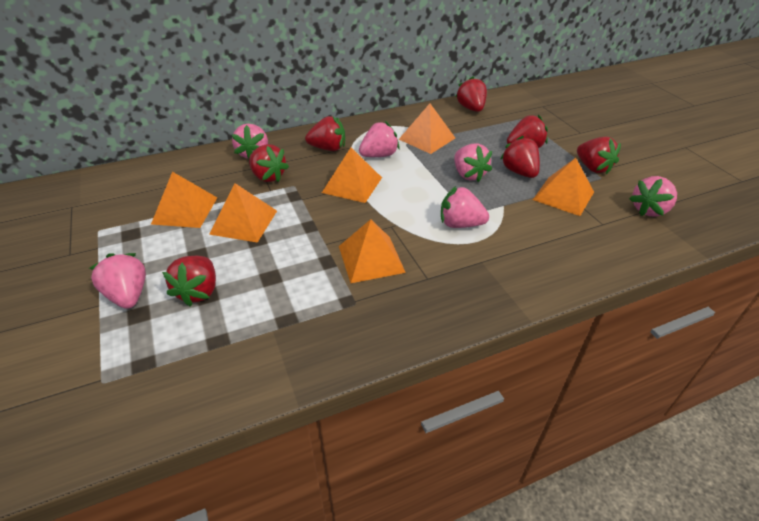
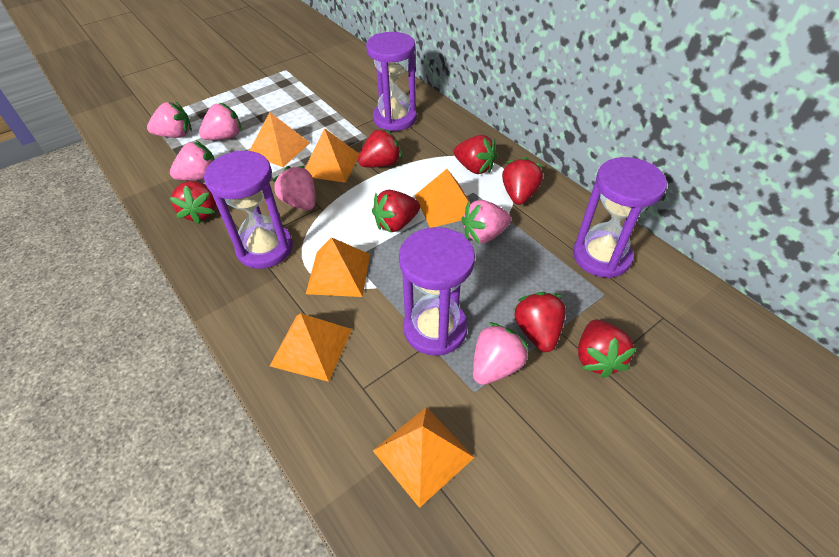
purple hourglass: 0 -> 4

